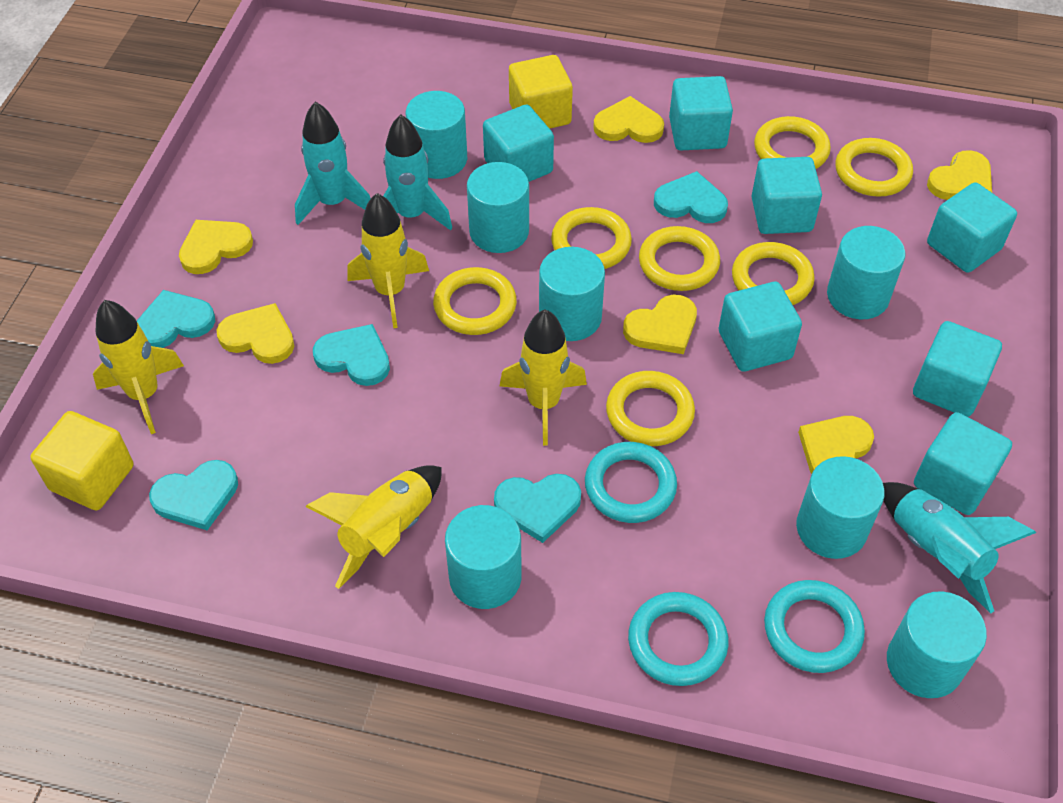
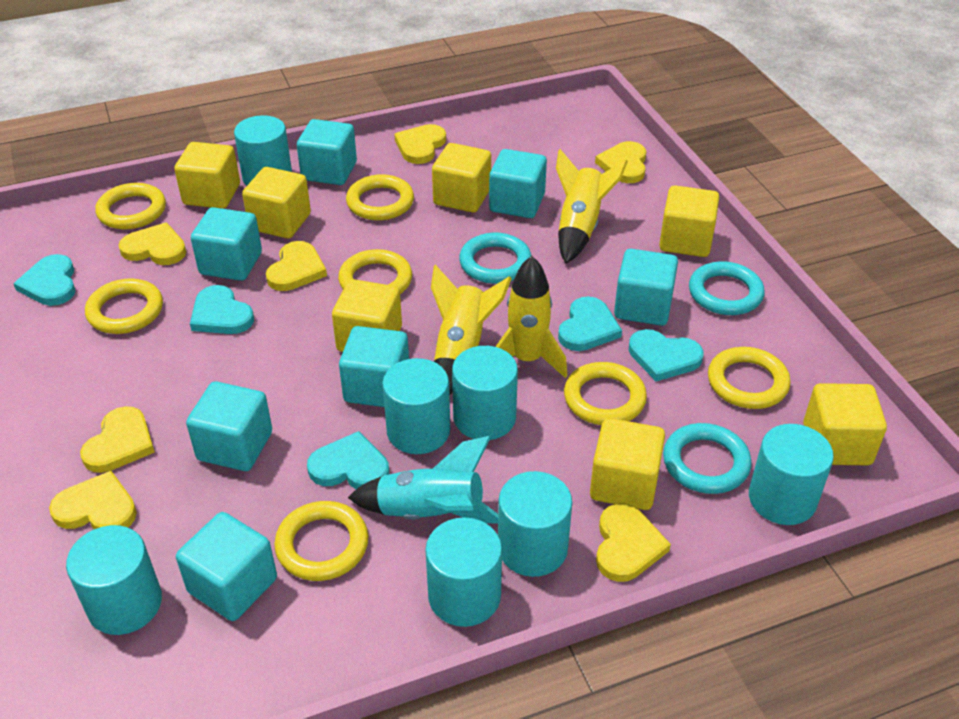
turquoise rocket: 3 -> 1
yellow cube: 2 -> 7
yellow heart: 6 -> 7
yellow rocket: 4 -> 3

